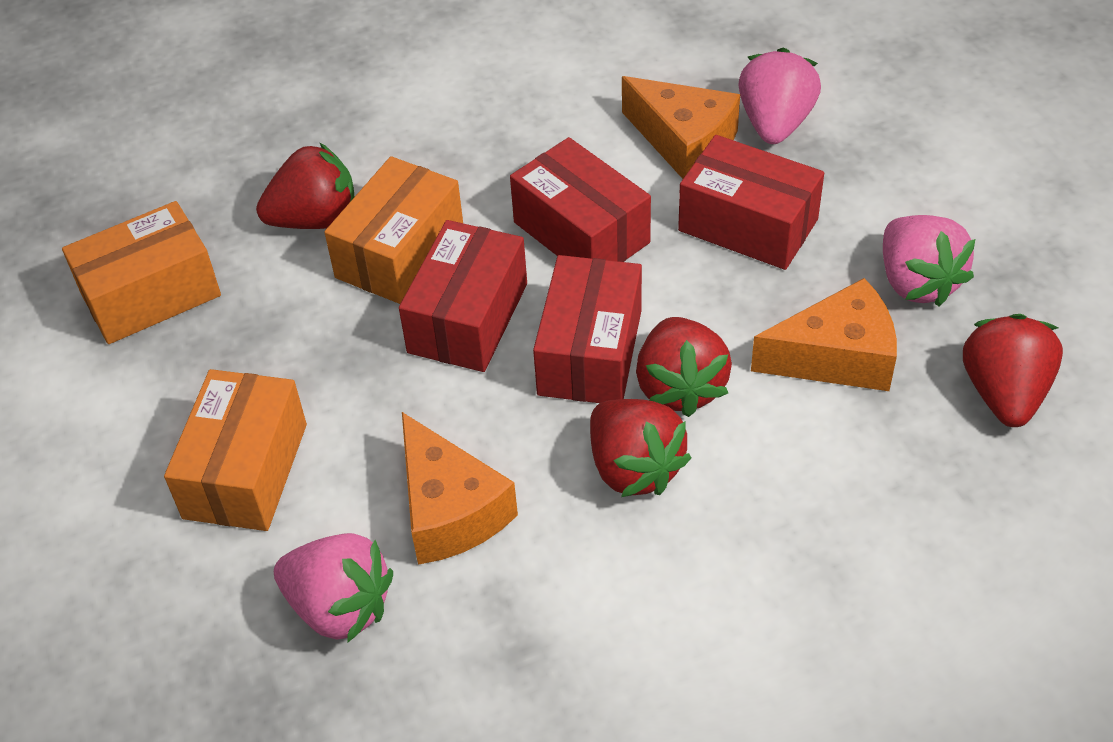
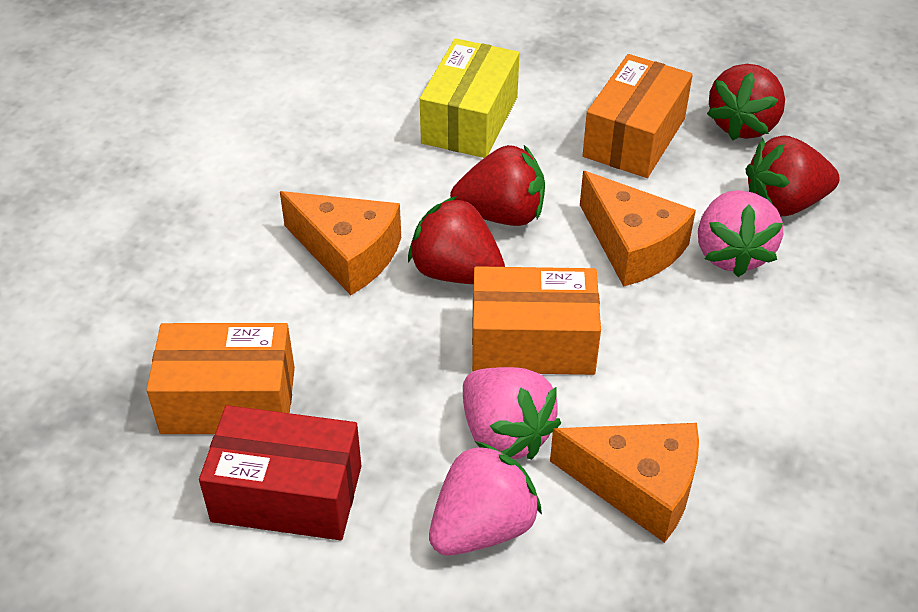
red box: 4 -> 1
yellow box: 0 -> 1

